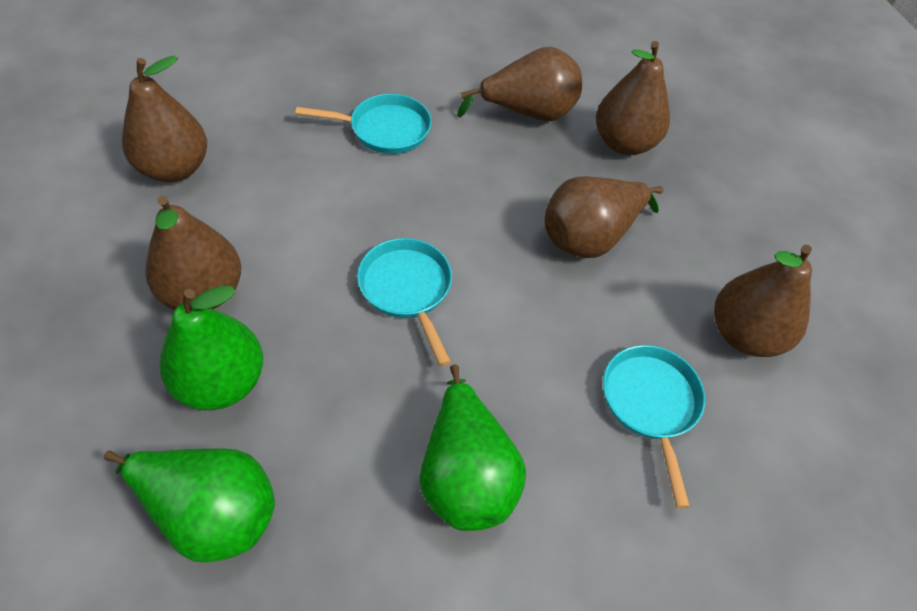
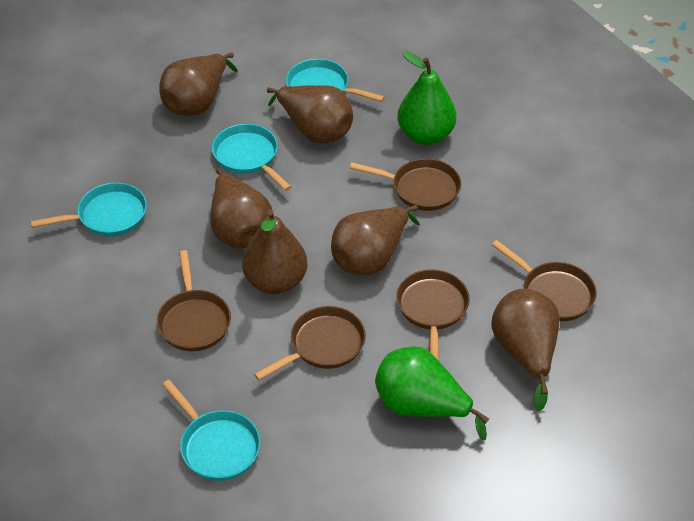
brown pan: 0 -> 5
green pear: 3 -> 2
turquoise pan: 3 -> 4

